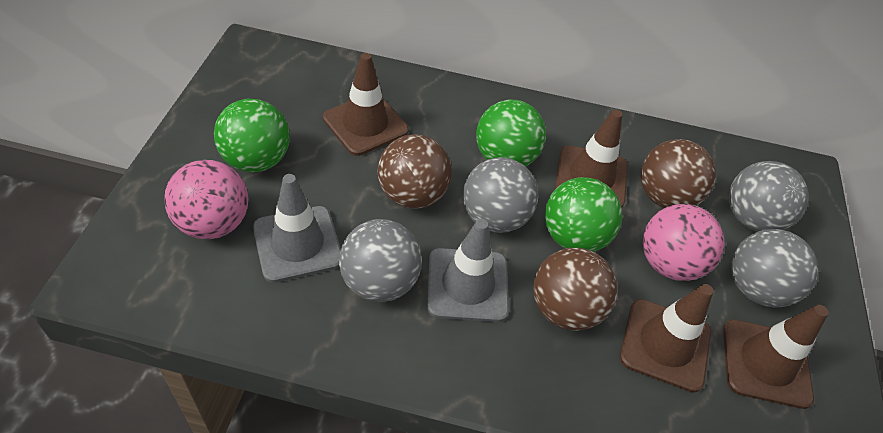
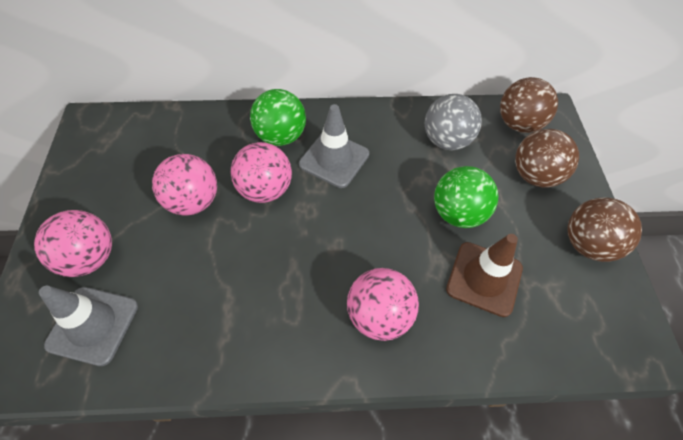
brown traffic cone: 4 -> 1
green ball: 3 -> 2
grey ball: 4 -> 1
pink ball: 2 -> 4

